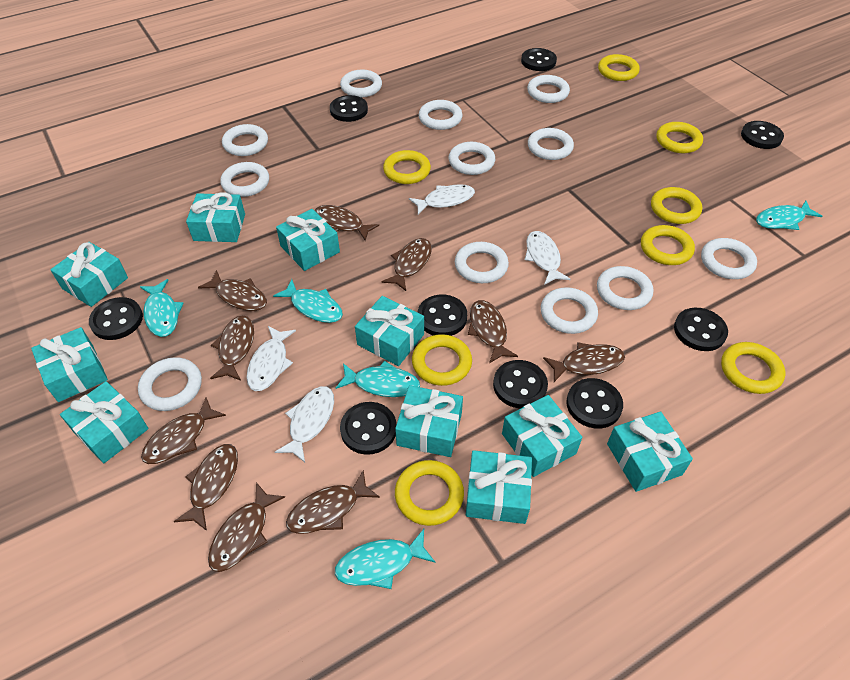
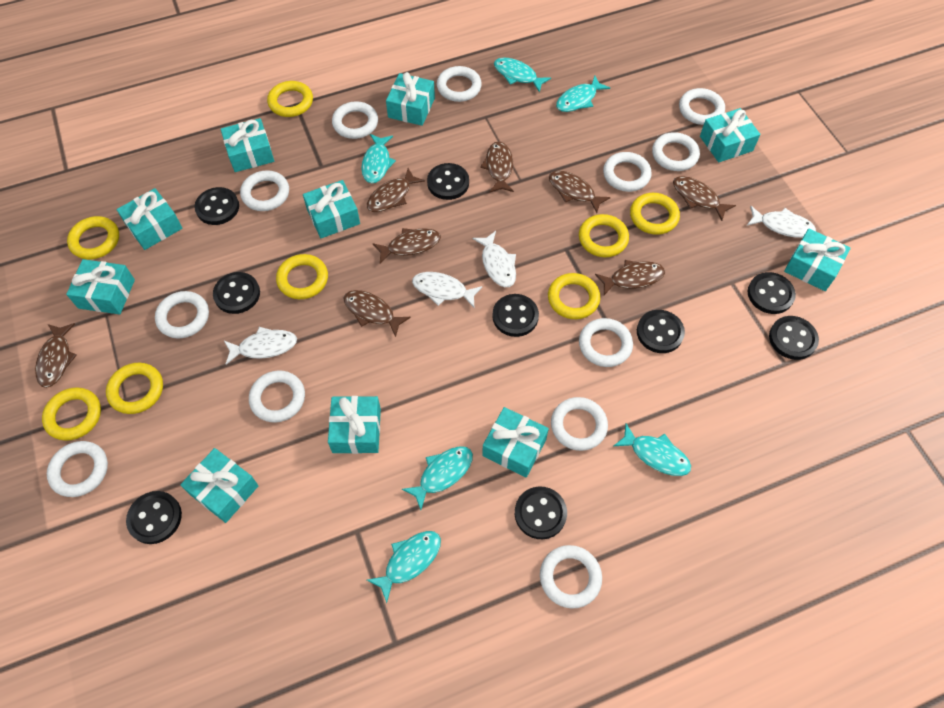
brown fish: 10 -> 8
turquoise fish: 5 -> 6

